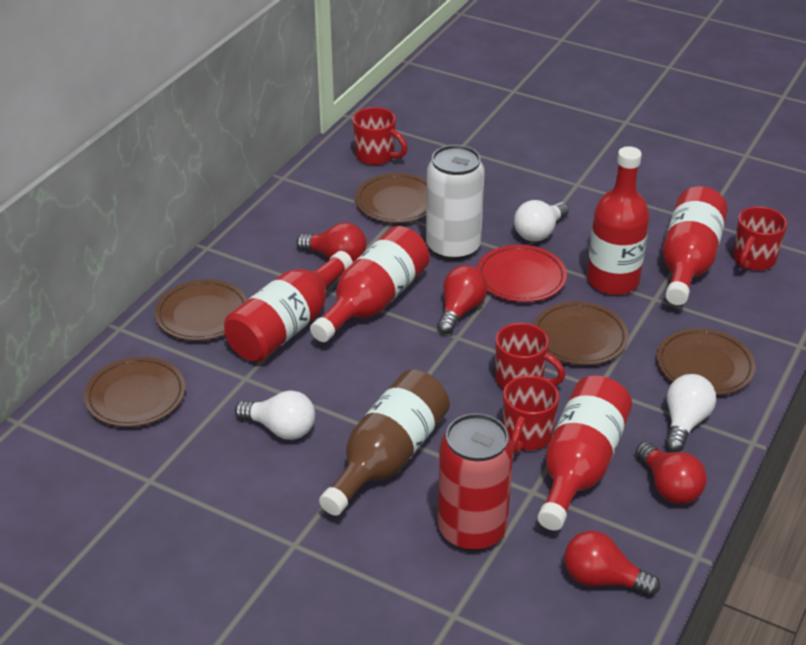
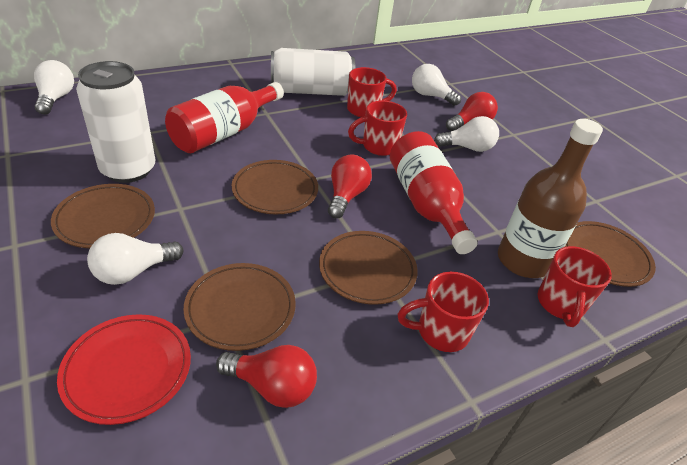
red bottle: 5 -> 2
red can: 1 -> 0
red light bulb: 4 -> 3
white can: 1 -> 2
white light bulb: 3 -> 4

